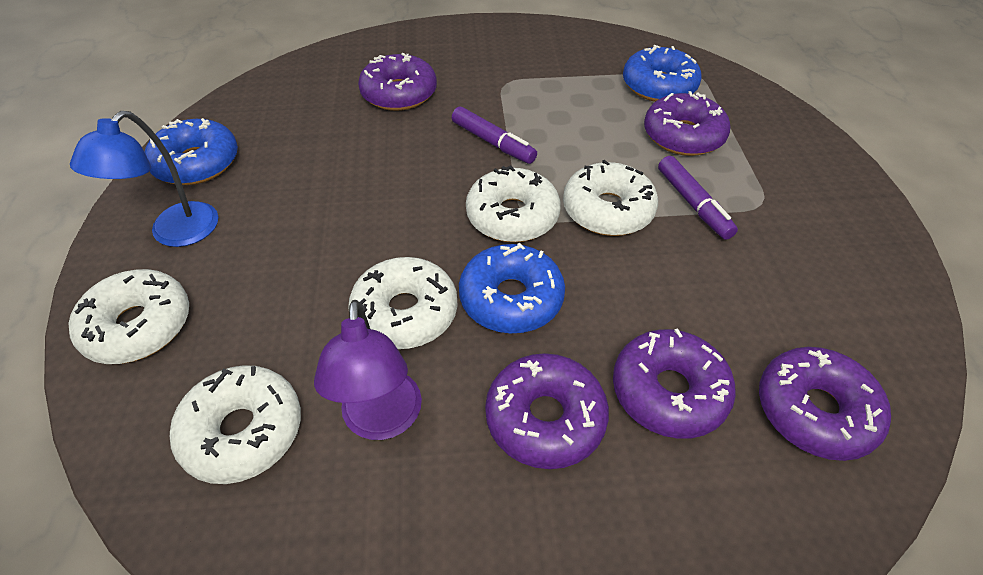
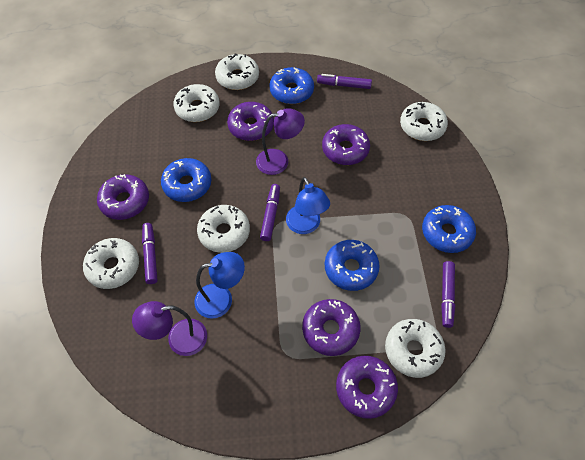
blue donut: 3 -> 4
blue lamp: 1 -> 2
purple lamp: 1 -> 2
purple marker: 2 -> 4
white donut: 5 -> 6

